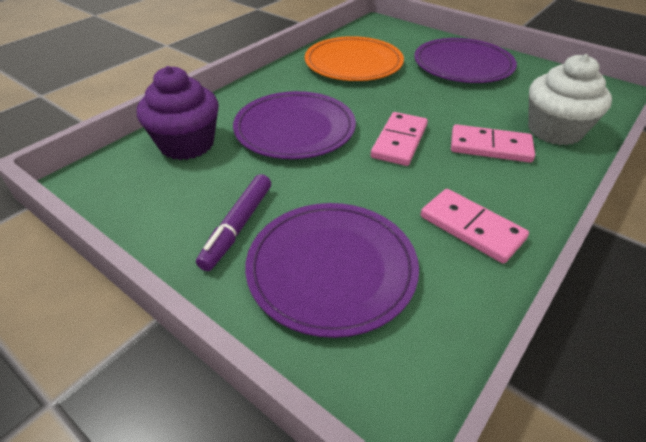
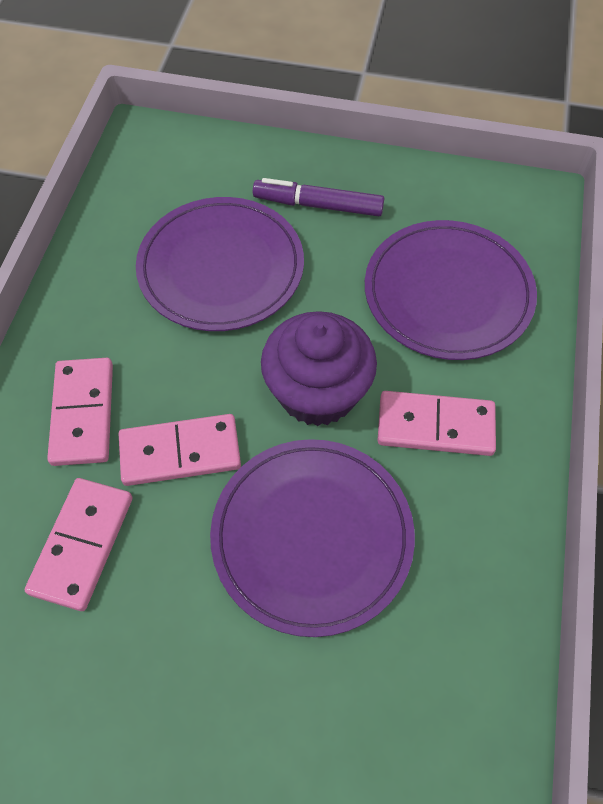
orange plate: 1 -> 0
pink domino: 3 -> 4
white cupcake: 1 -> 0

